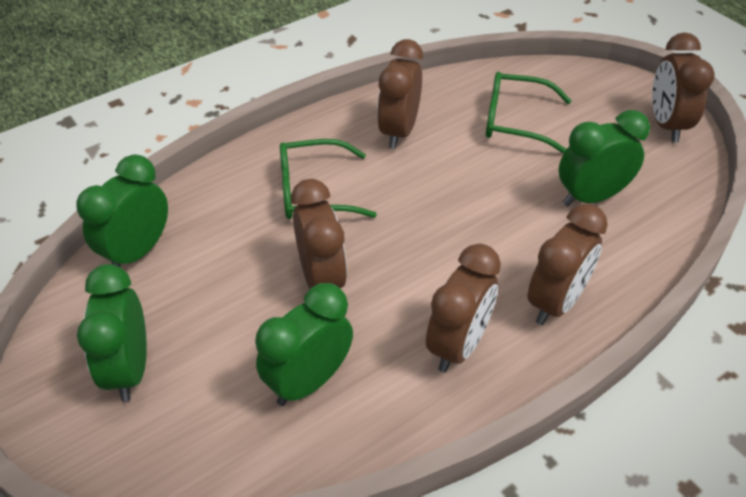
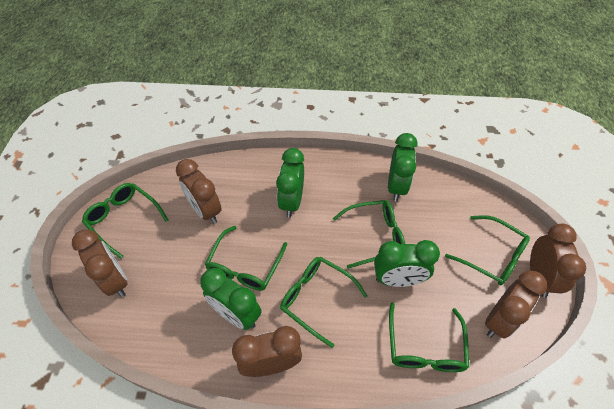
green glasses: 2 -> 6

